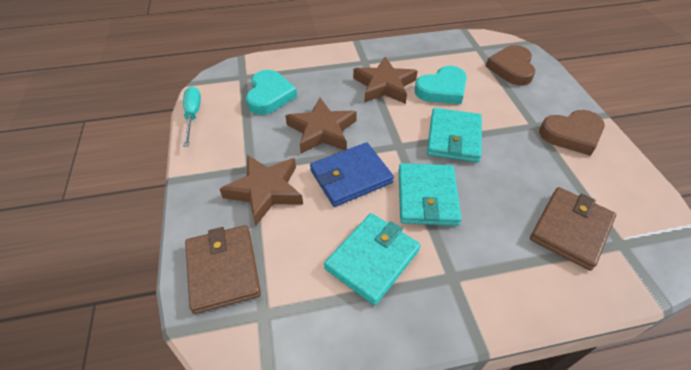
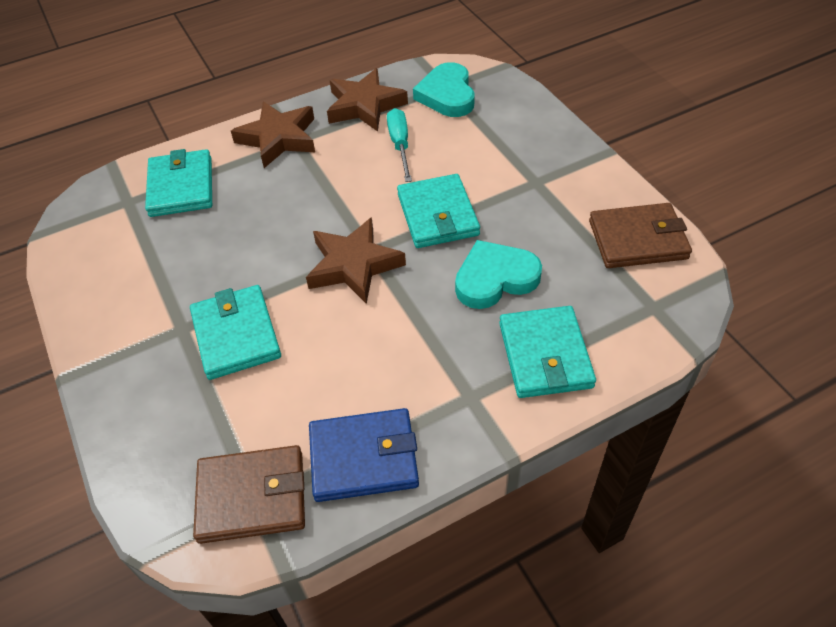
brown heart: 2 -> 0
turquoise wallet: 3 -> 4

